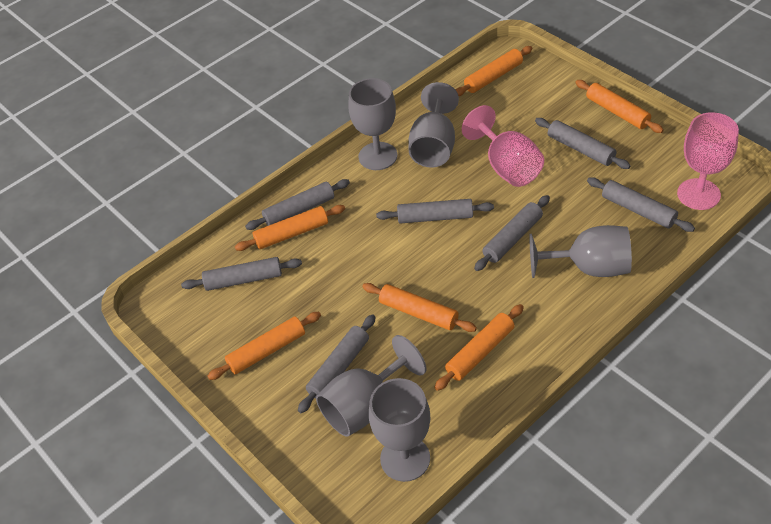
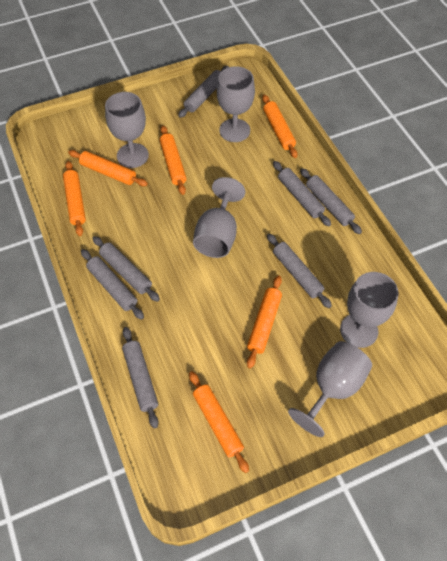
pink goblet: 2 -> 0

